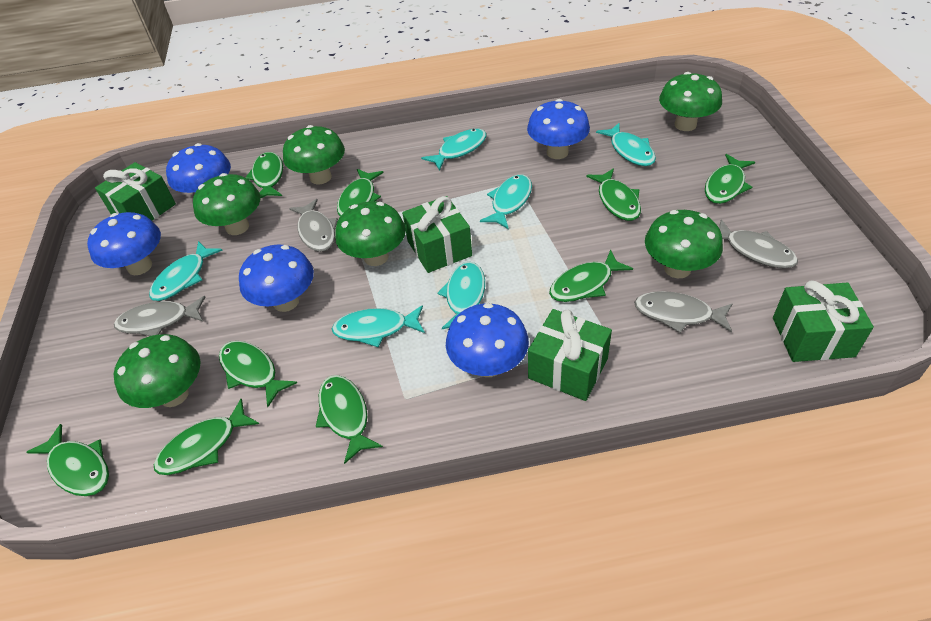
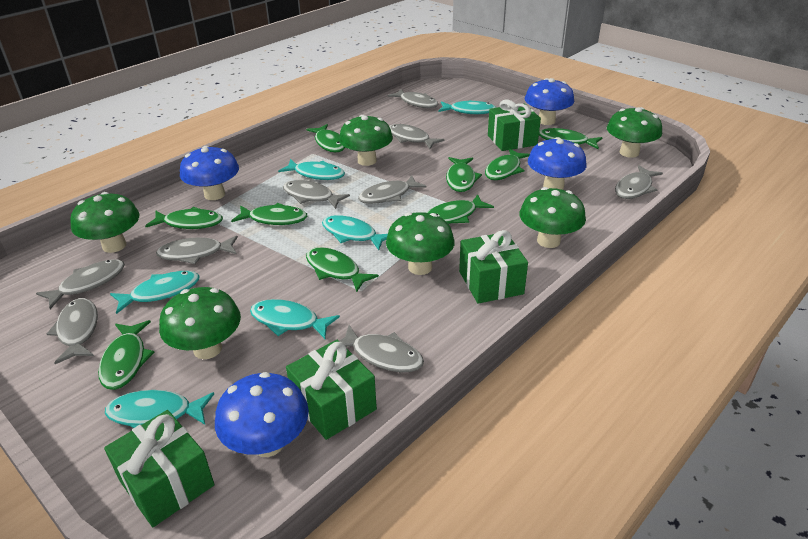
blue mushroom: 5 -> 4
grey fish: 4 -> 9

